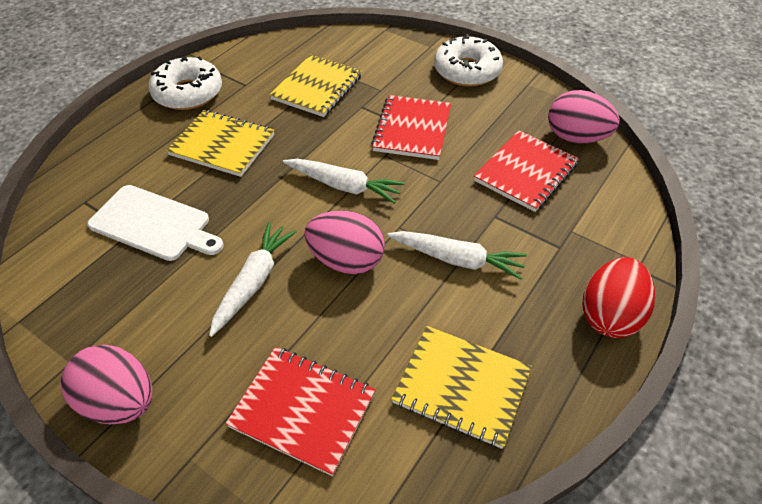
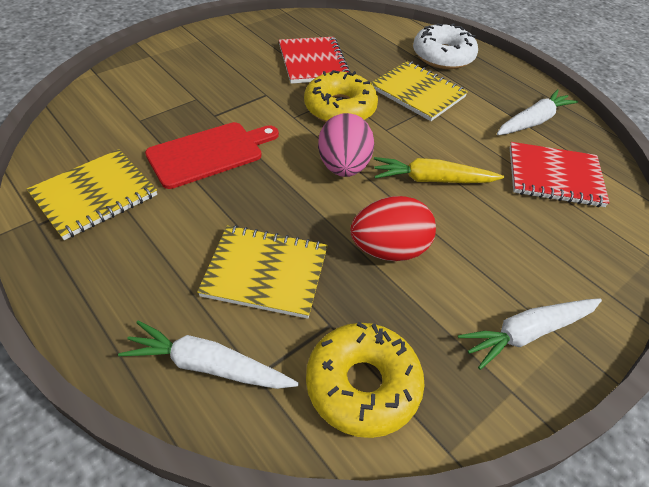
pink egg: 3 -> 1
red cutting board: 0 -> 1
red notebook: 3 -> 2
white cutting board: 1 -> 0
white donut: 2 -> 1
yellow carrot: 0 -> 1
yellow donut: 0 -> 2

